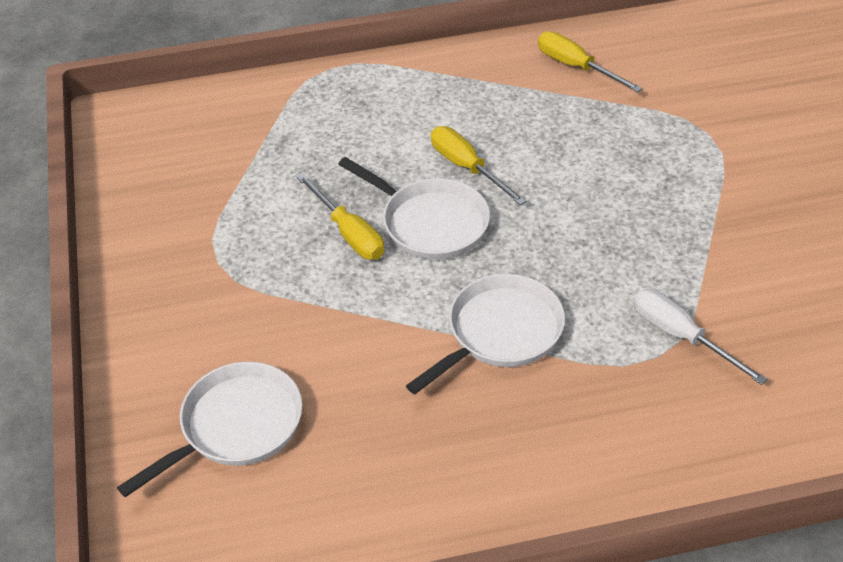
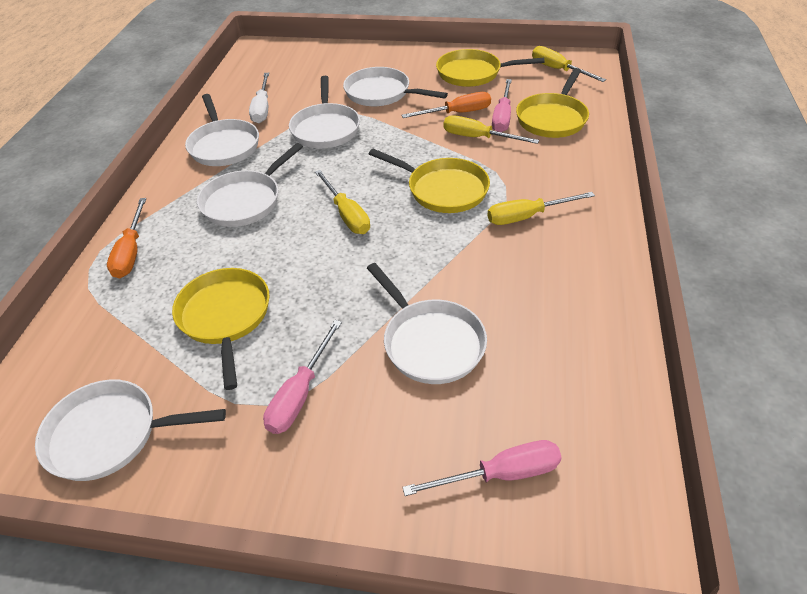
orange screwdriver: 0 -> 2
pink screwdriver: 0 -> 3
white pan: 3 -> 6
yellow pan: 0 -> 4
yellow screwdriver: 3 -> 4

